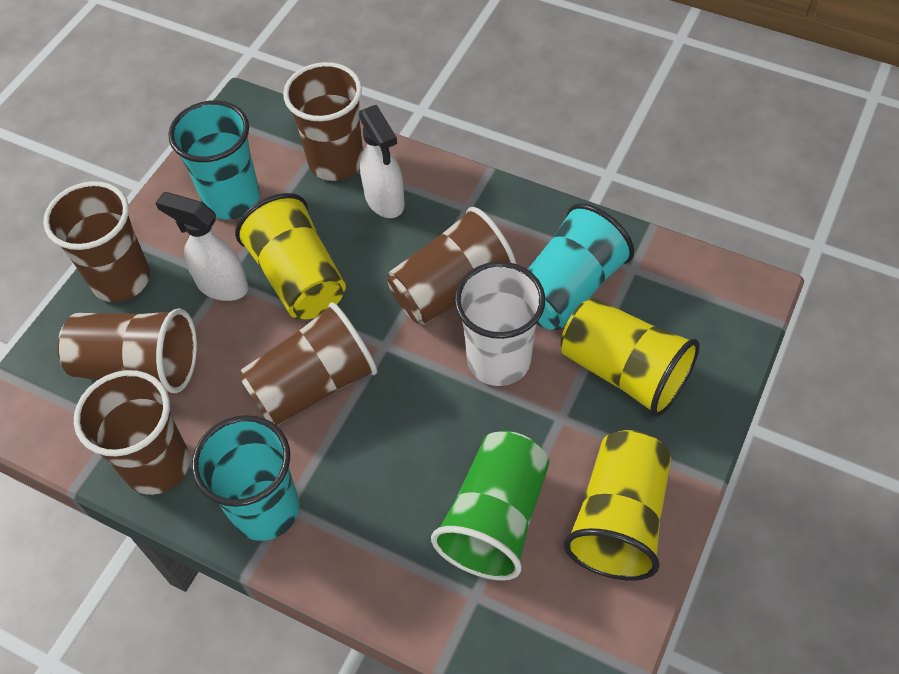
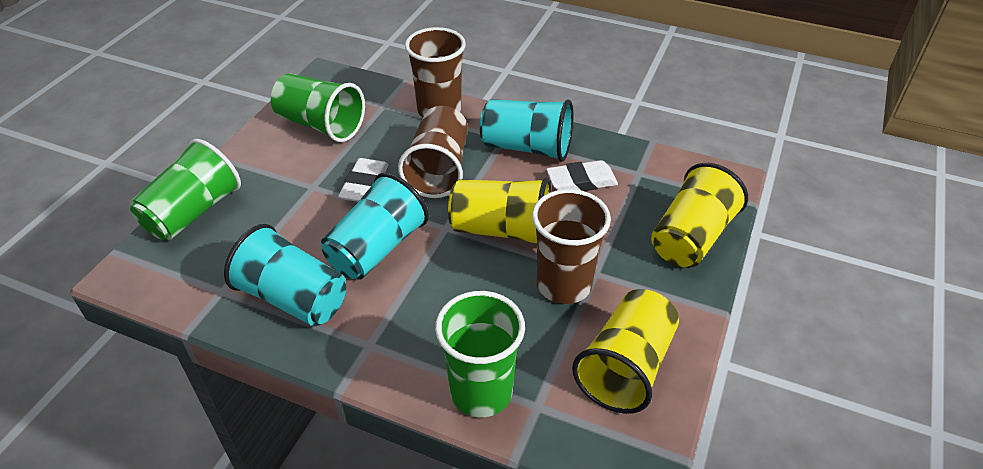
brown cup: 6 -> 3
green cup: 1 -> 3
white cup: 1 -> 0
white eraser: 0 -> 2
white spray bottle: 2 -> 0

